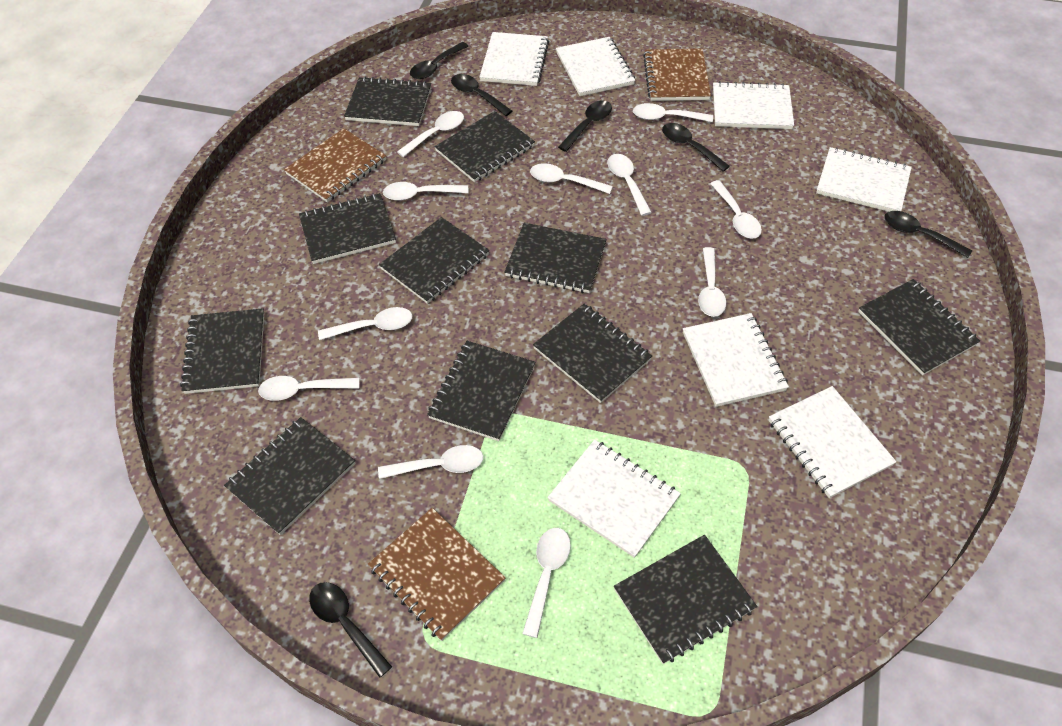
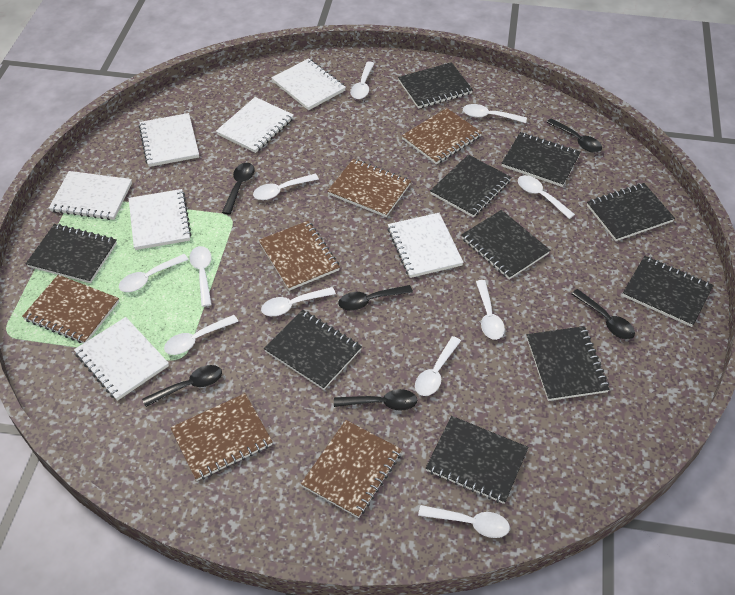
black notebook: 11 -> 10
brown notebook: 3 -> 6

